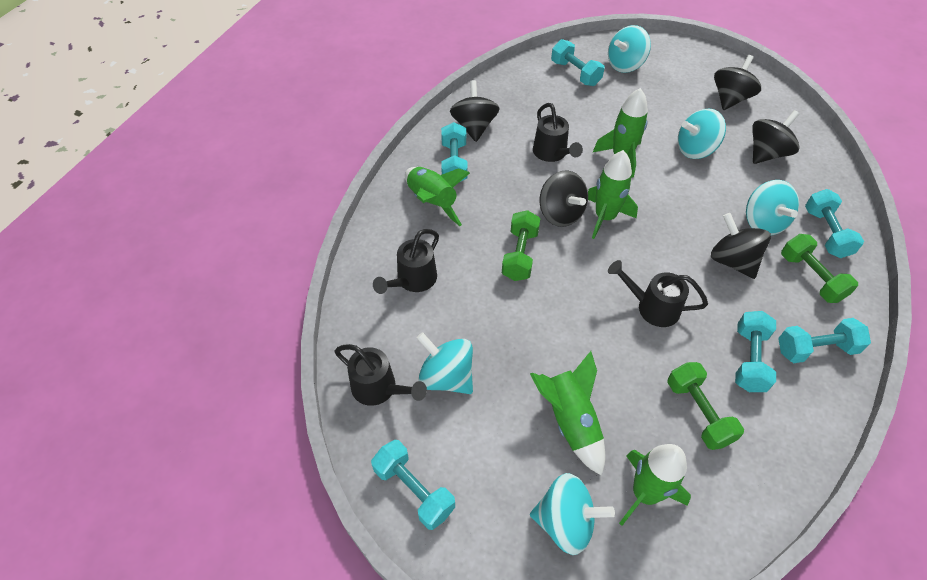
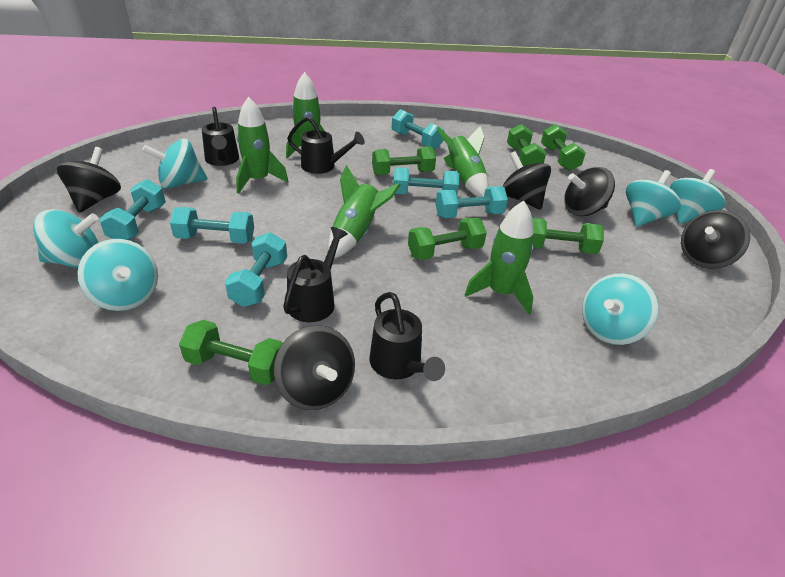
green dumbbell: 3 -> 6
turquoise spinning top: 5 -> 6

